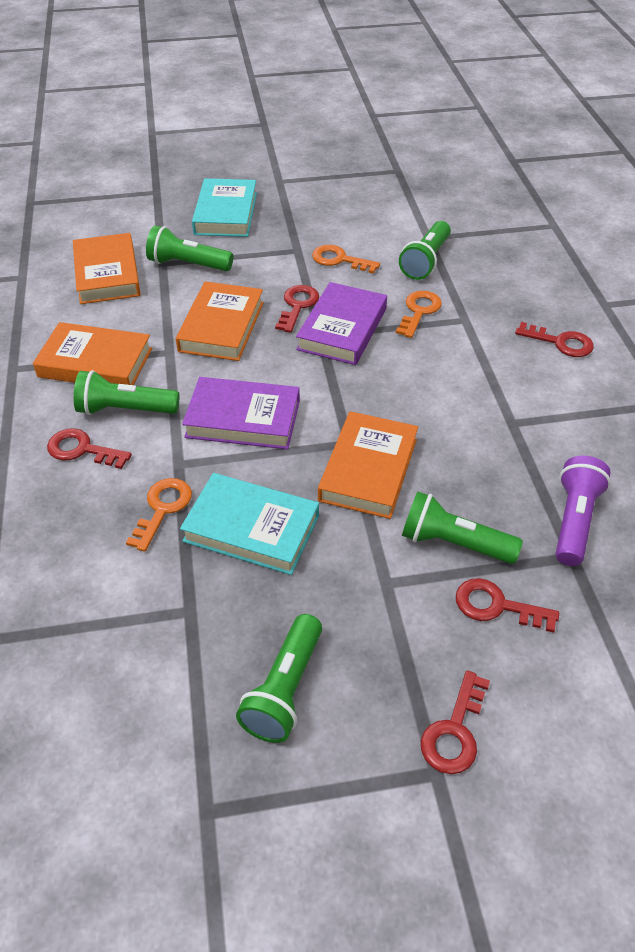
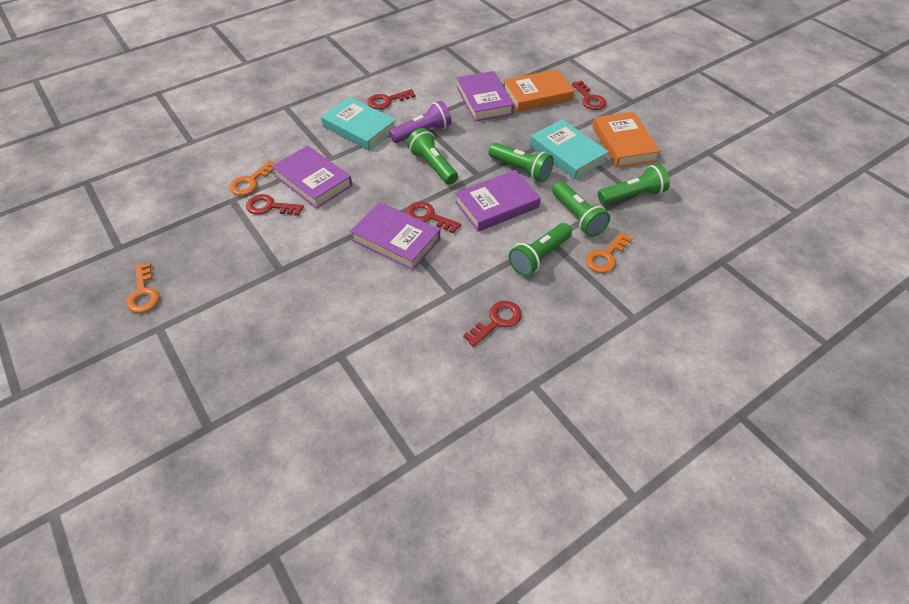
orange book: 4 -> 2
purple book: 2 -> 4

